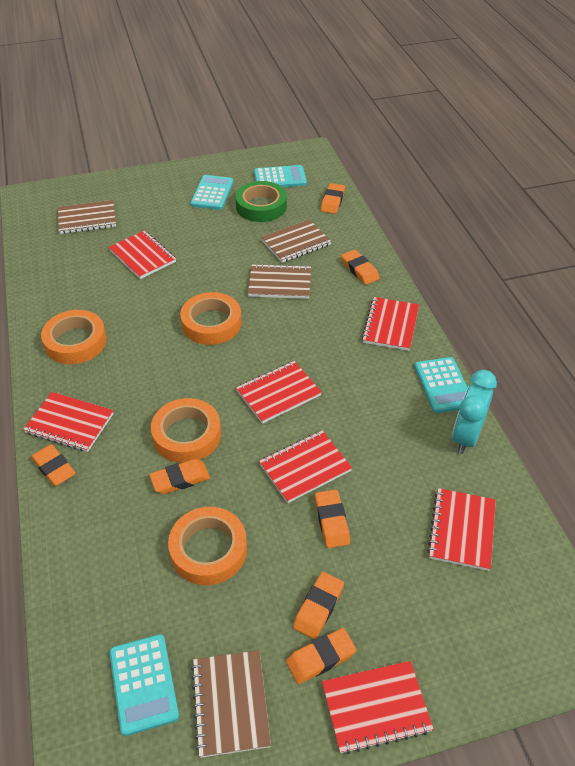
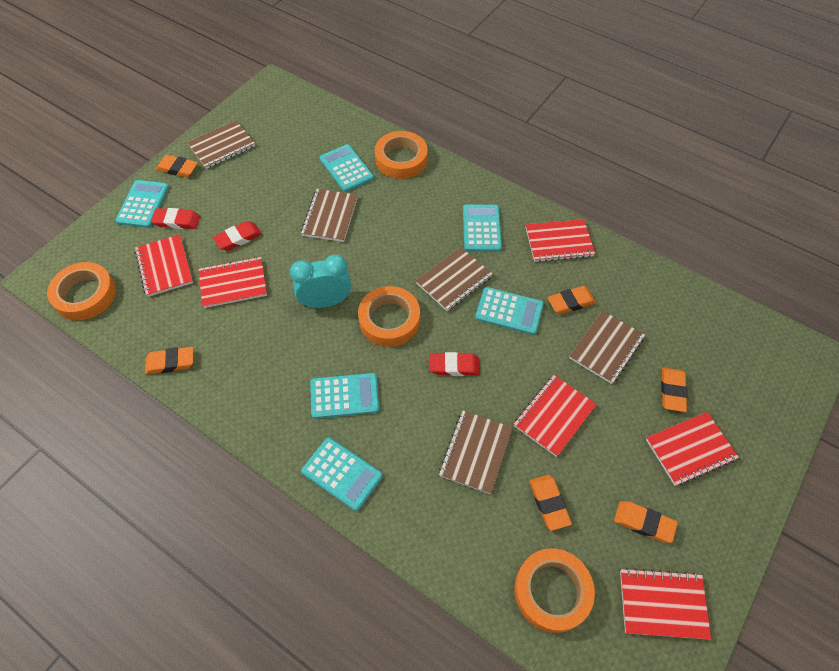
brown notebook: 4 -> 5
green tape: 1 -> 0
orange eraser: 7 -> 6
red eraser: 0 -> 3
red notebook: 7 -> 6
turquoise calculator: 4 -> 6

